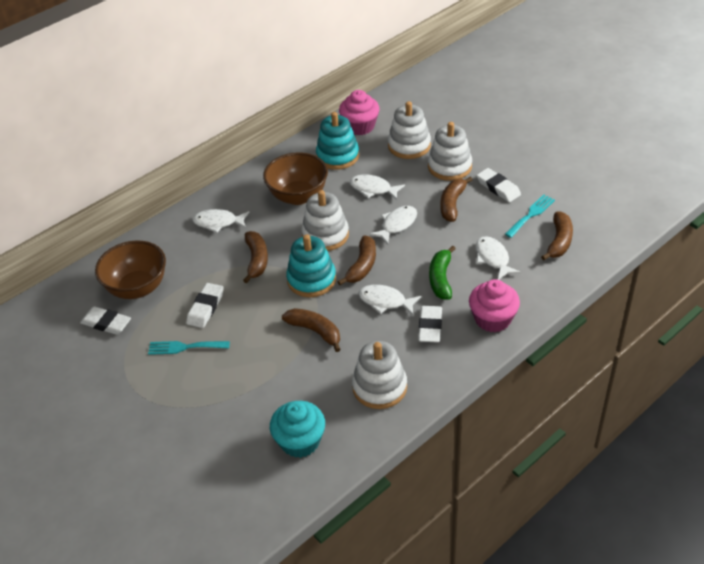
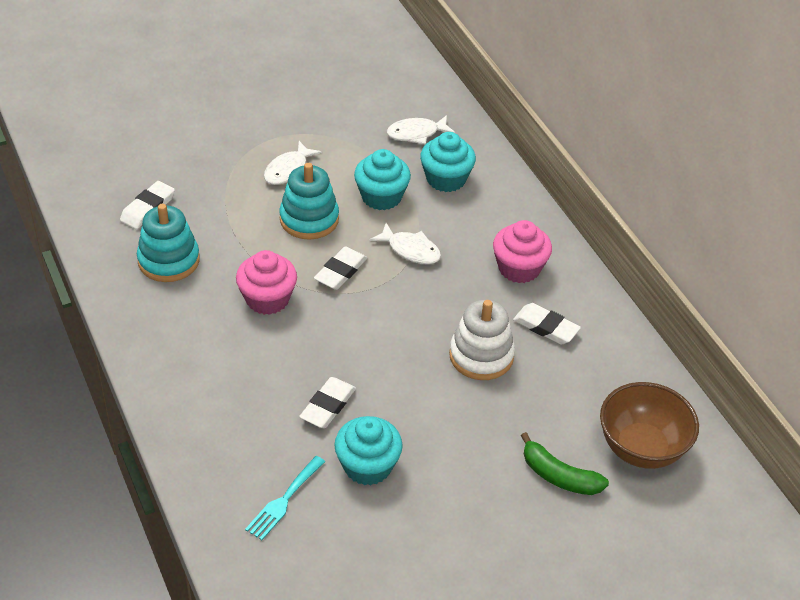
brown banana: 5 -> 0
brown bowl: 2 -> 1
turquoise cupcake: 1 -> 3
turquoise fork: 2 -> 1
white fish: 5 -> 3
white stacking toy: 4 -> 1

